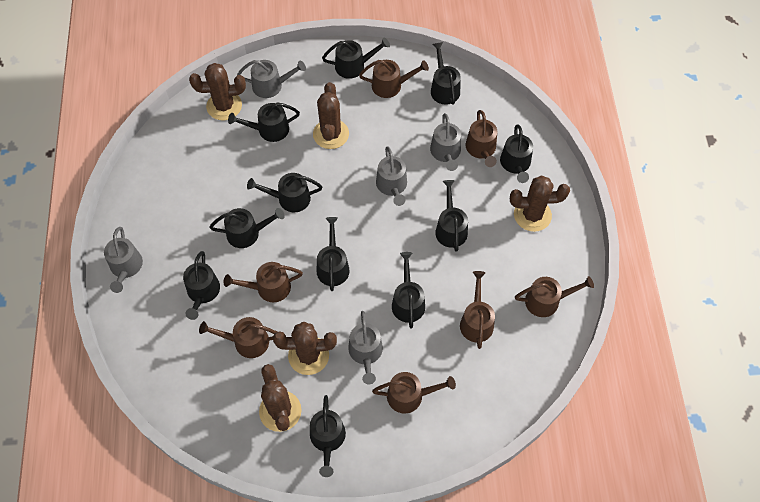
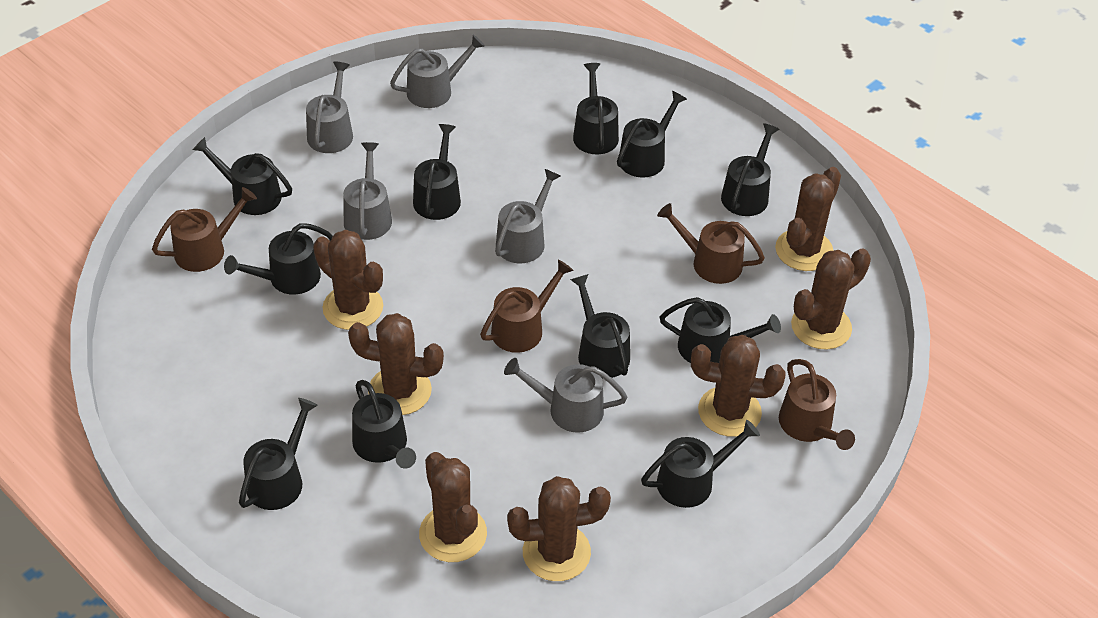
brown cactus: 5 -> 7
brown watering can: 7 -> 4

